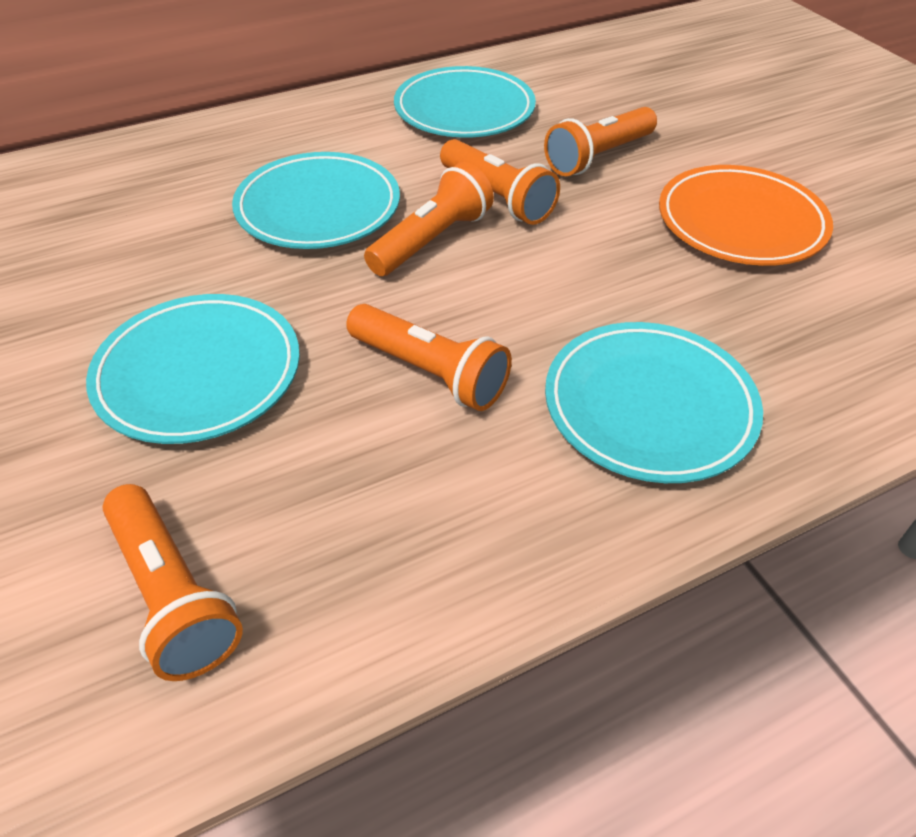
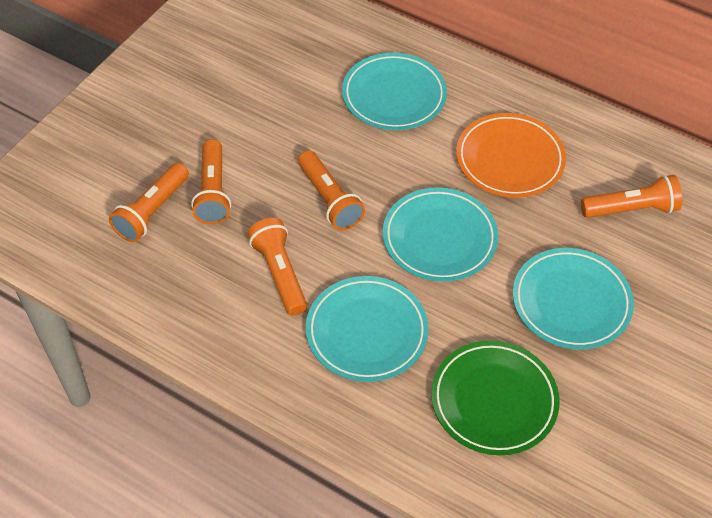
green plate: 0 -> 1

